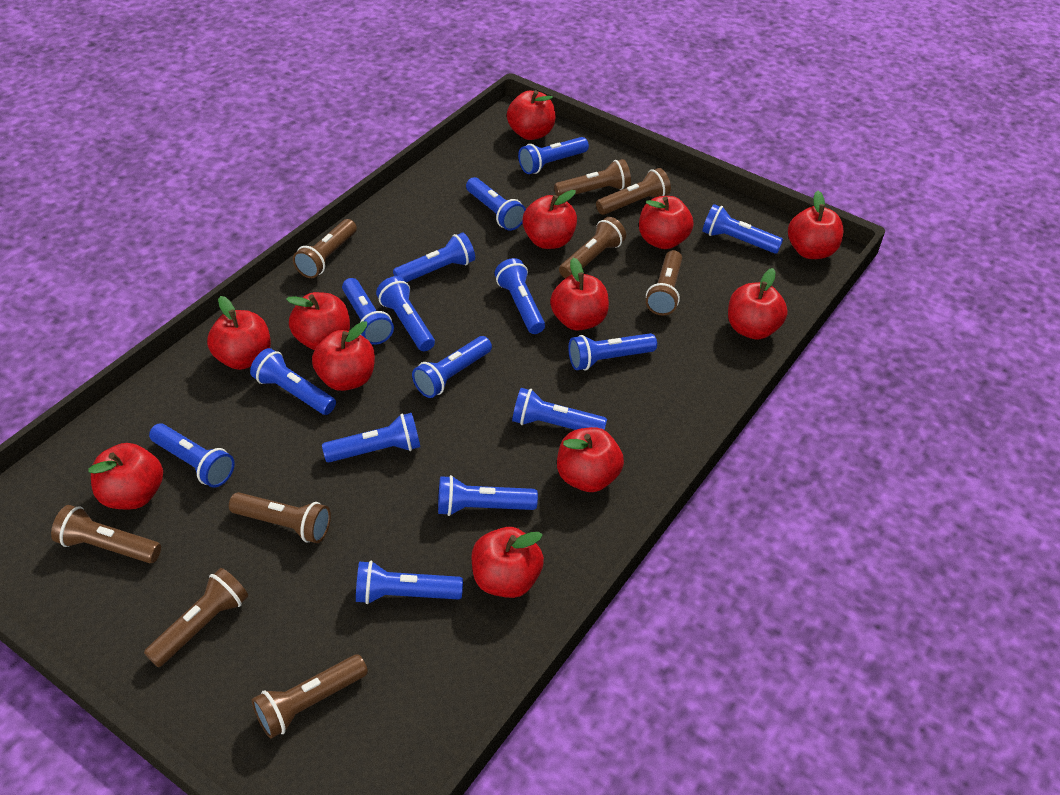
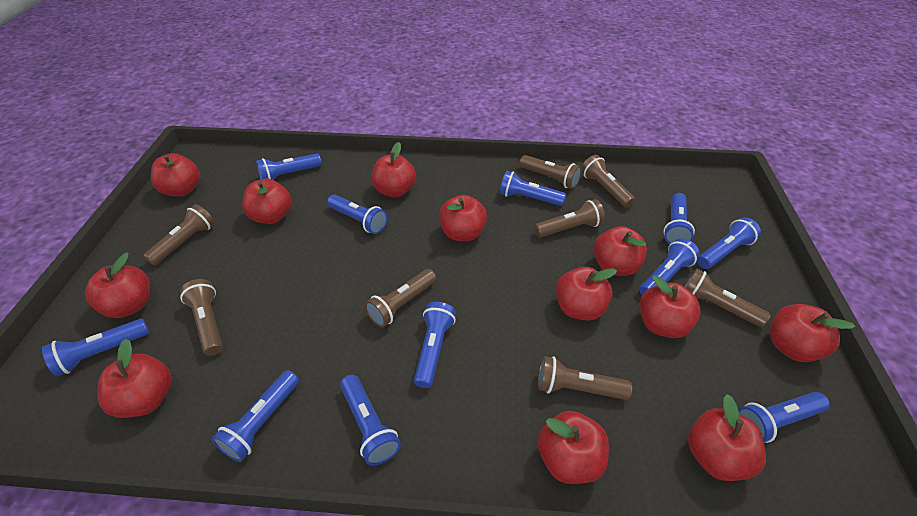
blue flashlight: 15 -> 11
brown flashlight: 9 -> 8

